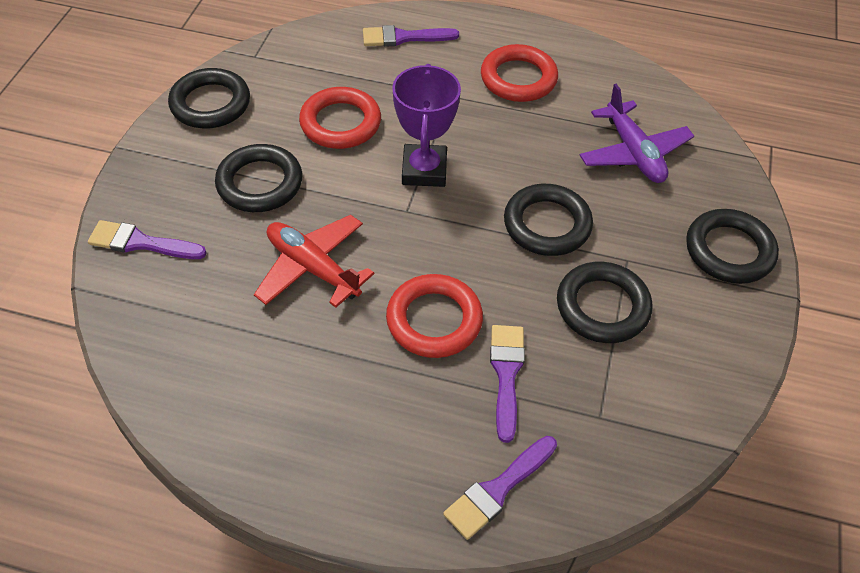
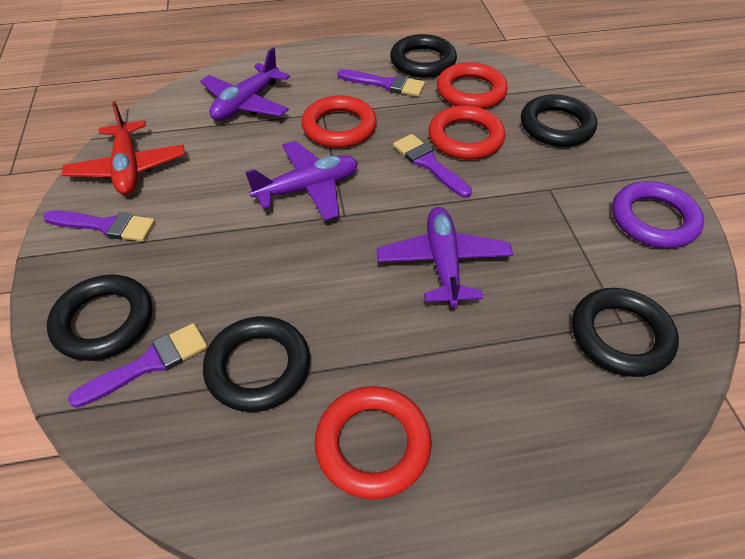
purple plane: 1 -> 3
purple ring: 0 -> 1
purple trophy: 1 -> 0
red ring: 3 -> 4

